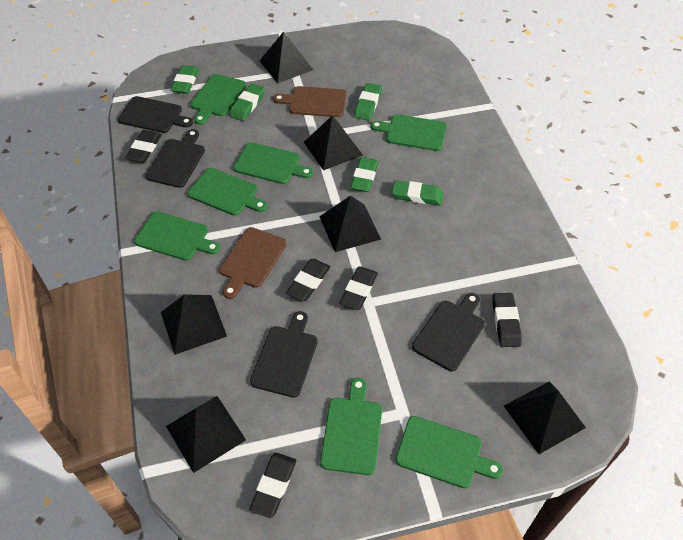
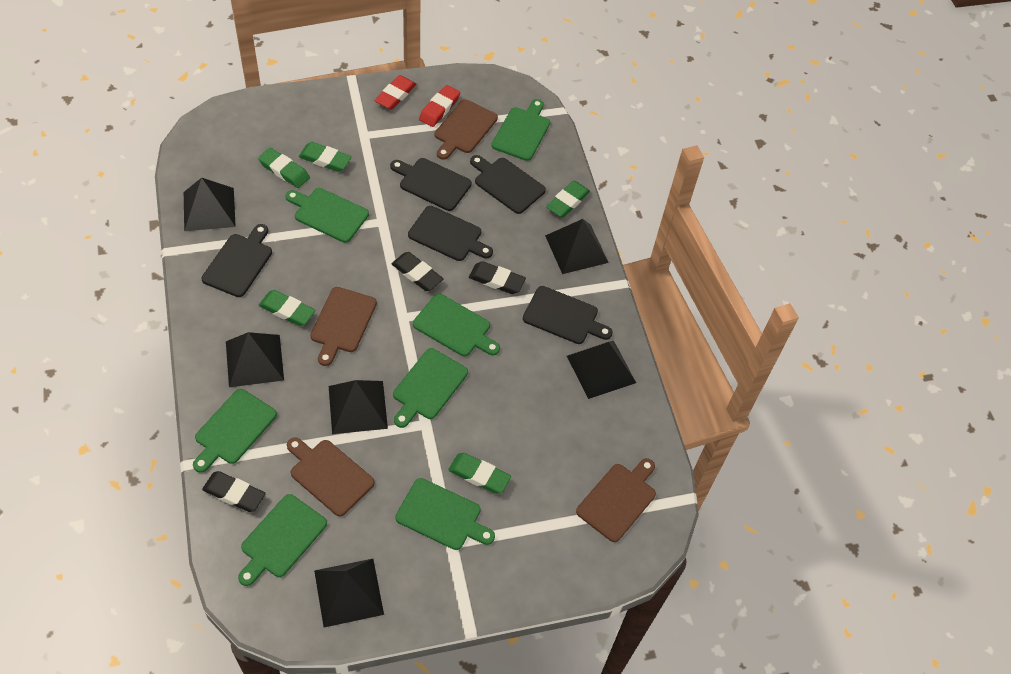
black cutting board: 4 -> 5
black eraser: 5 -> 3
brown cutting board: 2 -> 4
red eraser: 0 -> 2

